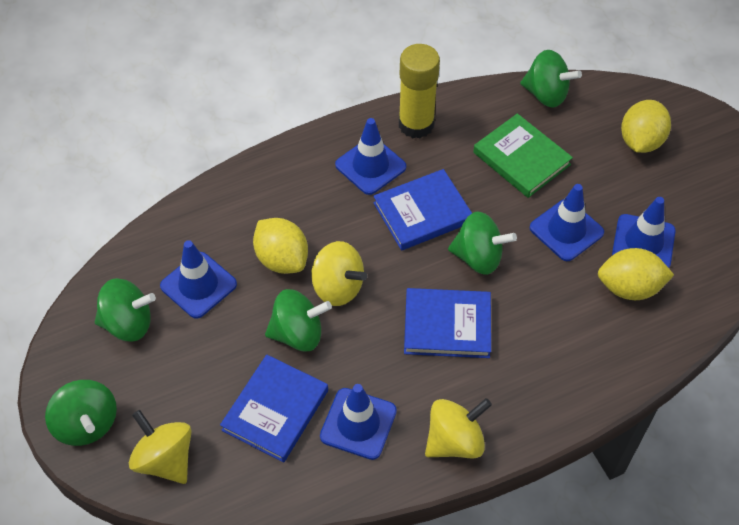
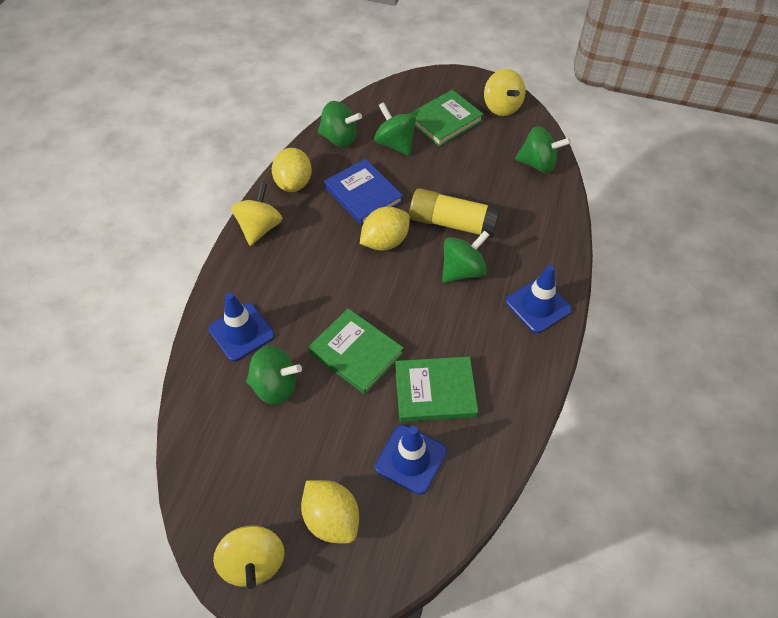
blue book: 3 -> 1
blue traffic cone: 5 -> 3
green book: 1 -> 3

